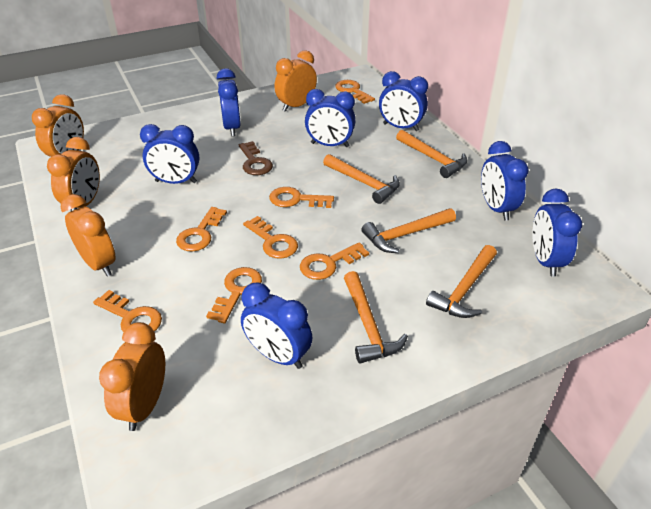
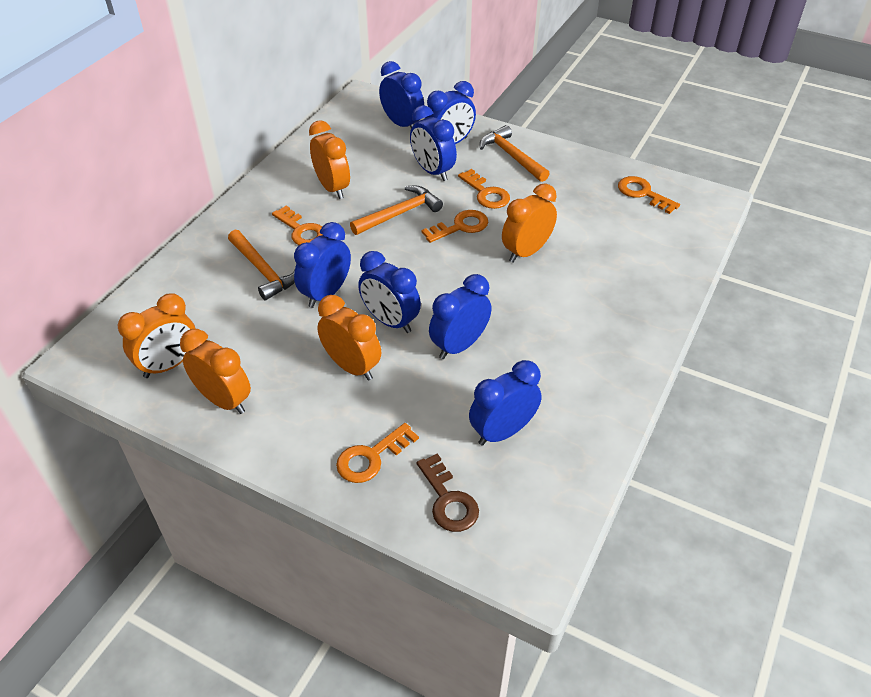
orange hammer: 5 -> 3
orange key: 7 -> 5

